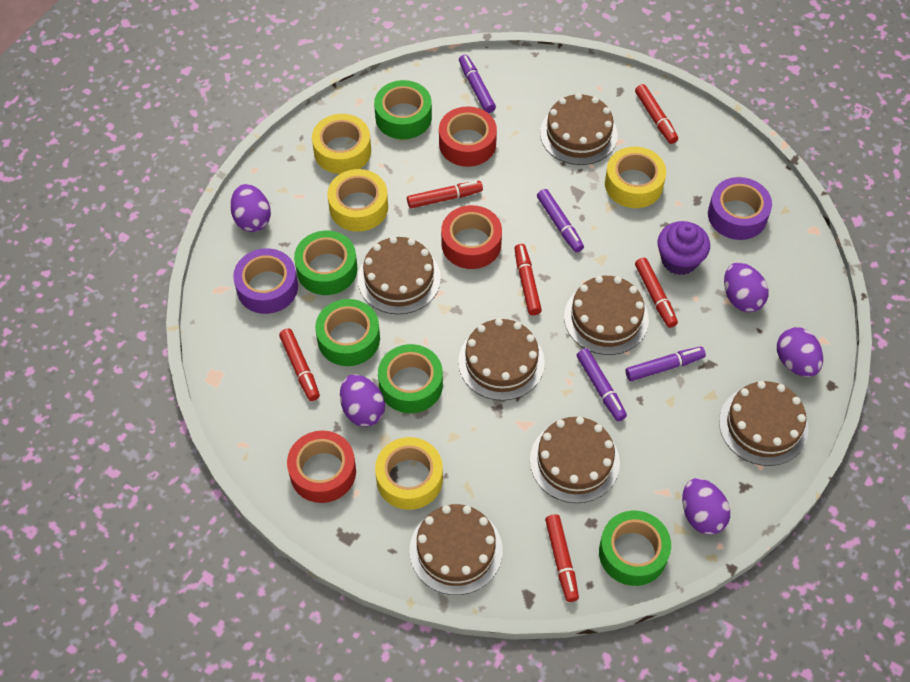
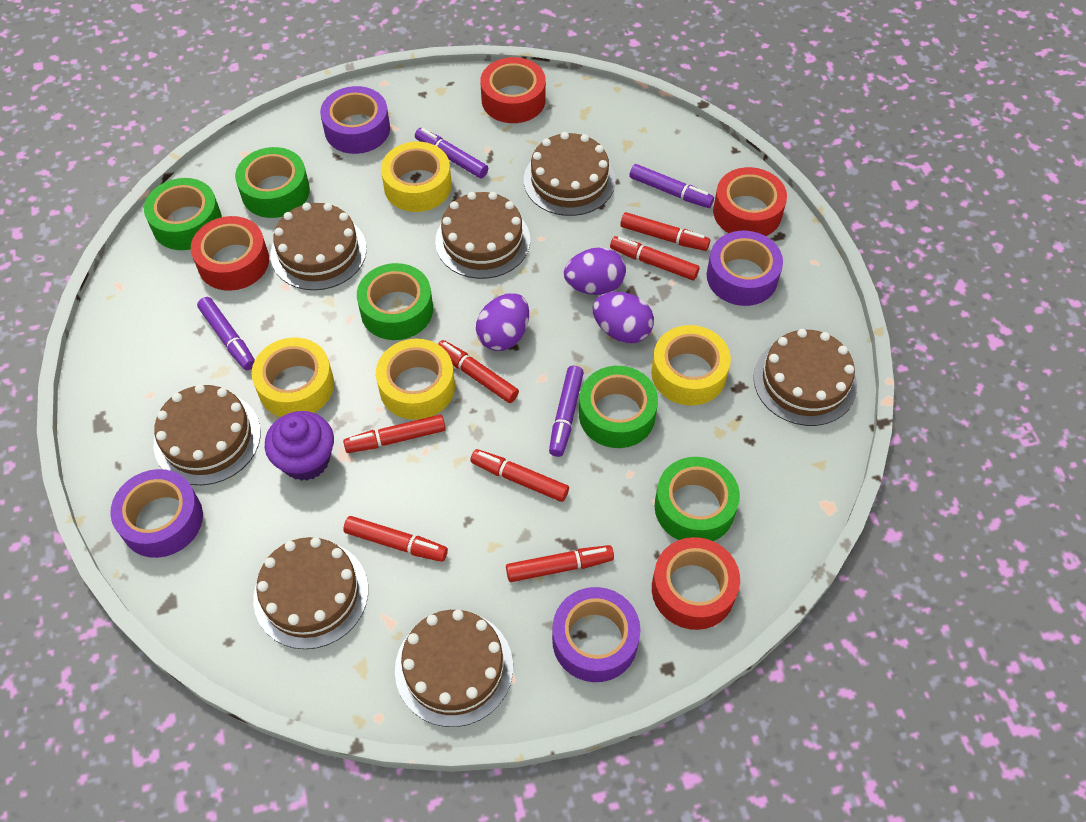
purple egg: 5 -> 3
purple tape: 2 -> 4
red marker: 6 -> 7
red tape: 3 -> 4

